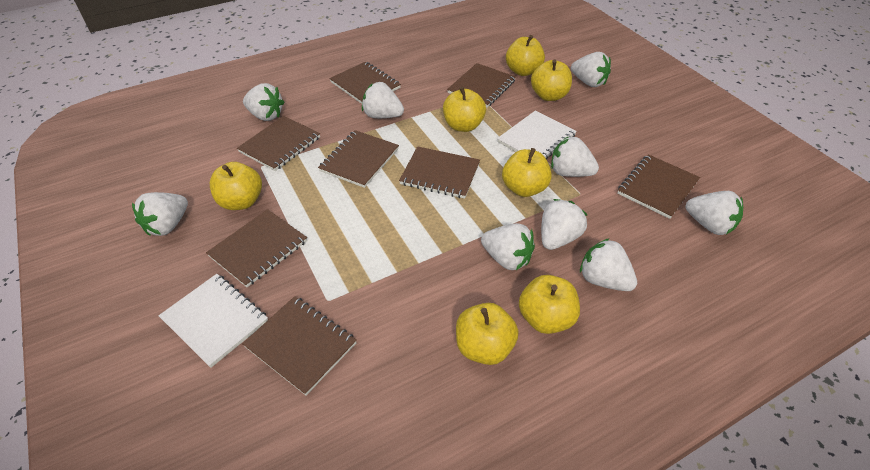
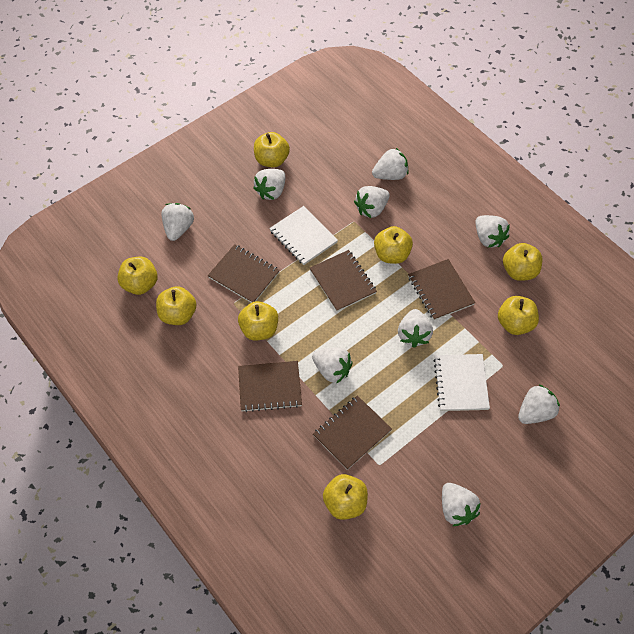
brown notebook: 8 -> 5
yellow apple: 7 -> 8

